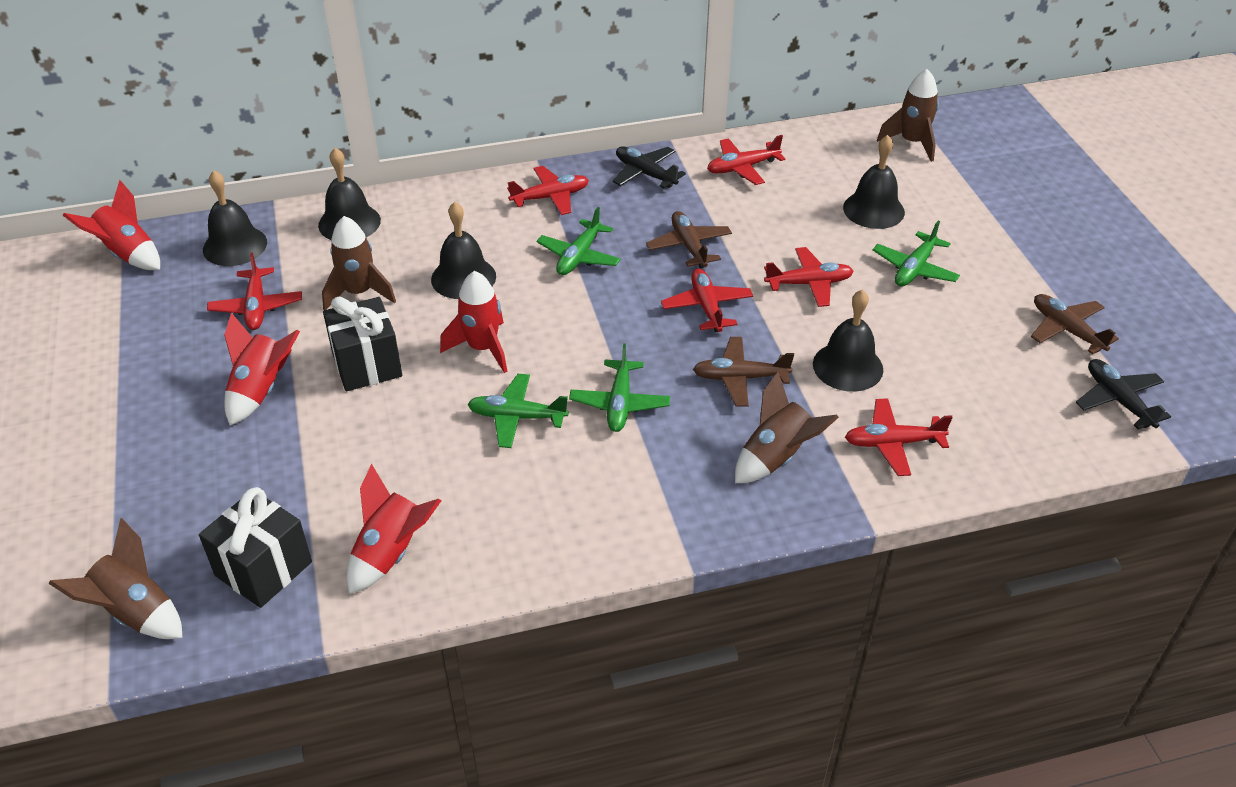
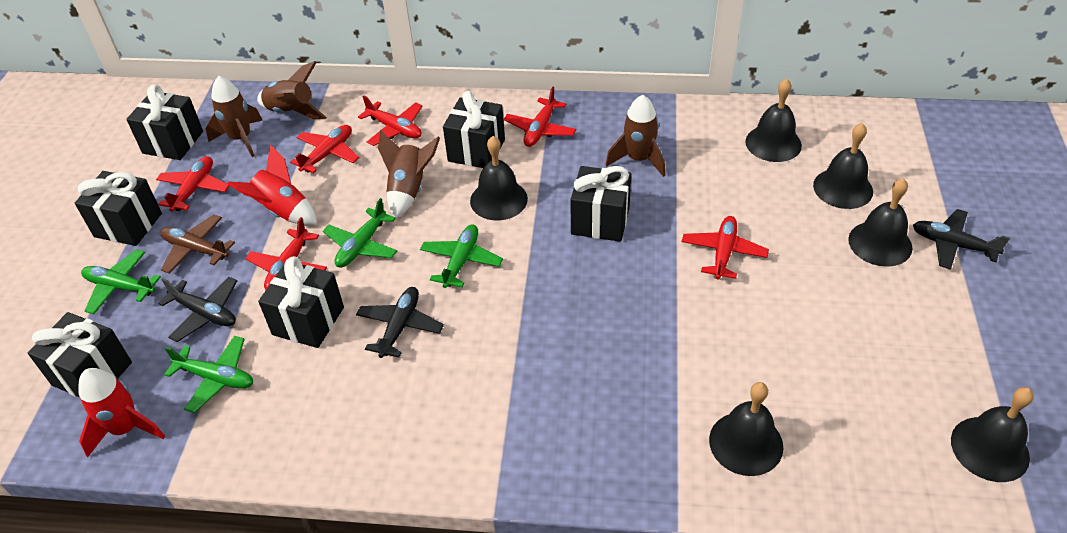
black bell: 5 -> 6
black gift: 2 -> 6
black plane: 2 -> 3
brown plane: 3 -> 1
red rocket: 4 -> 2

